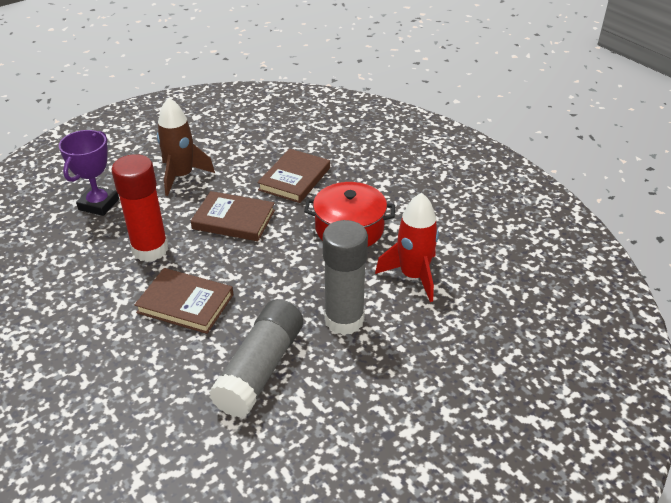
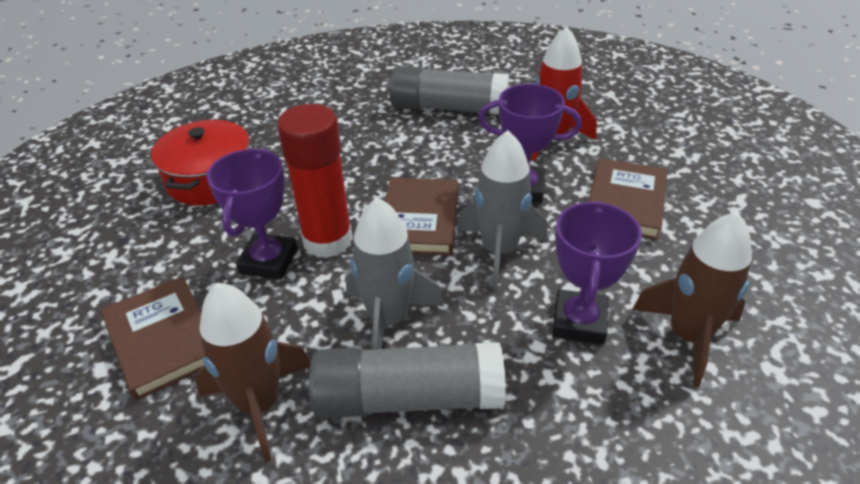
brown rocket: 1 -> 2
grey rocket: 0 -> 2
purple trophy: 1 -> 3

